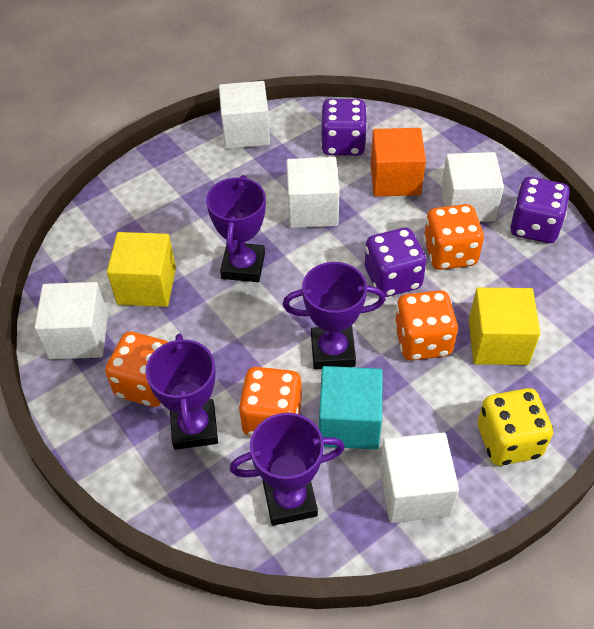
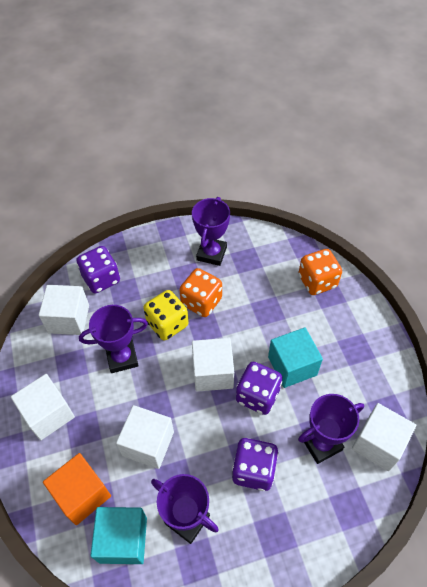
orange dice: 4 -> 2
turquoise cube: 1 -> 2
yellow cube: 2 -> 0

